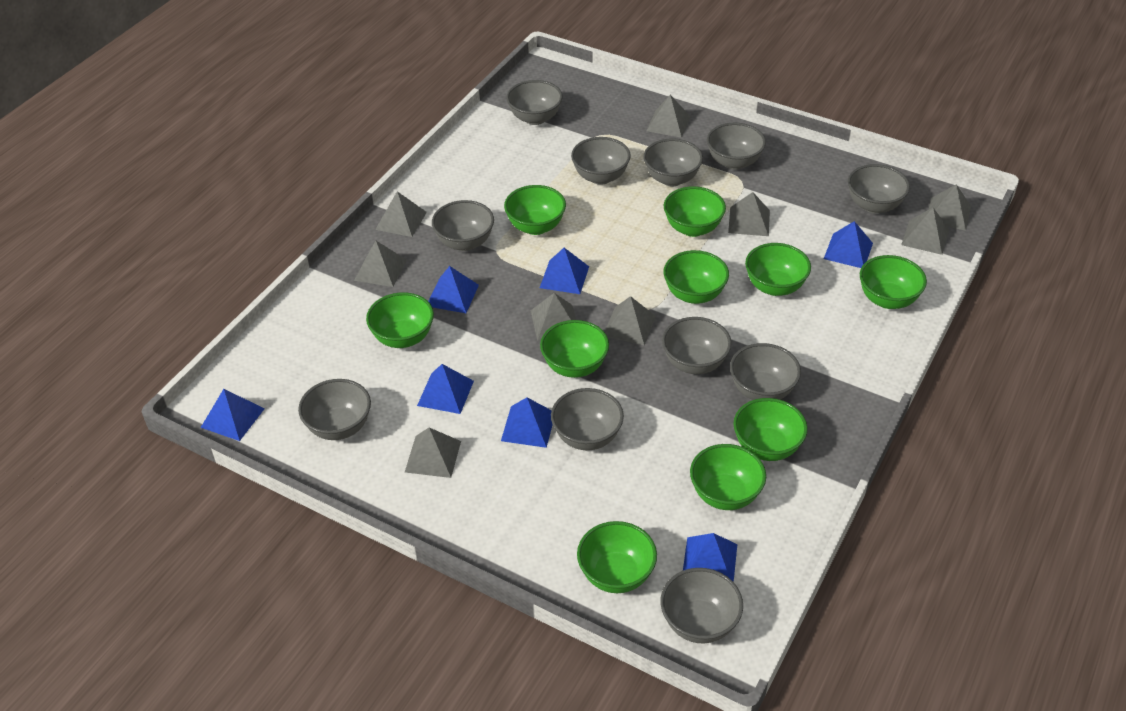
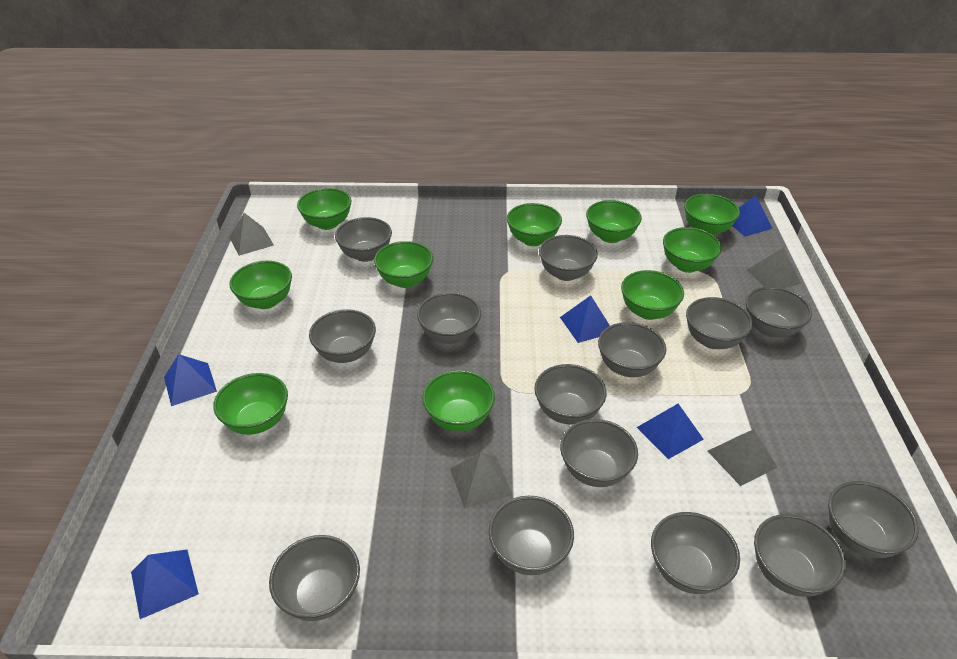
blue pyramid: 7 -> 5
grey bowl: 11 -> 14
grey pyramid: 9 -> 4

